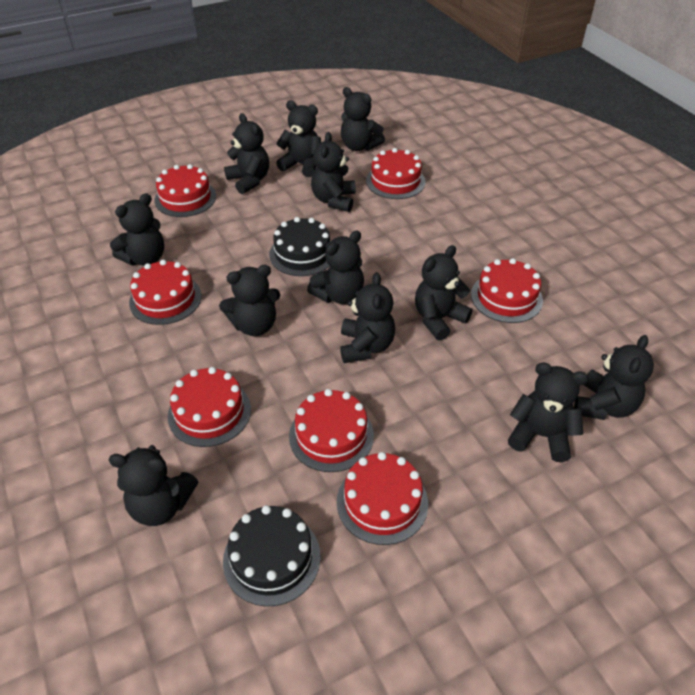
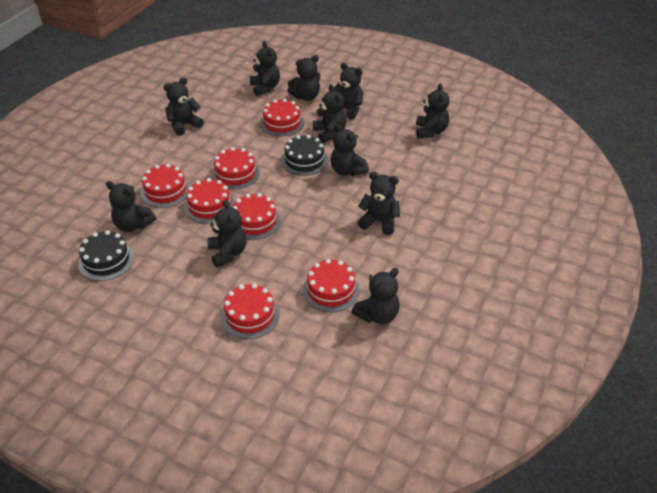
black teddy bear: 12 -> 11

